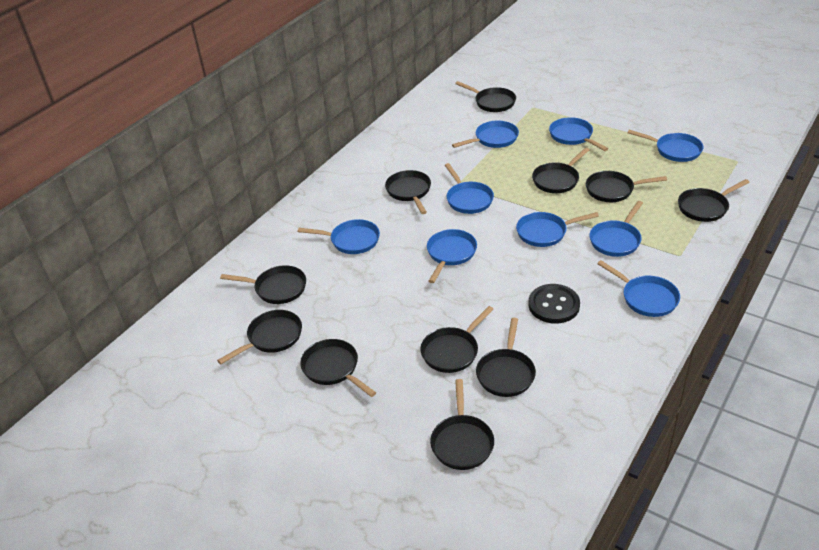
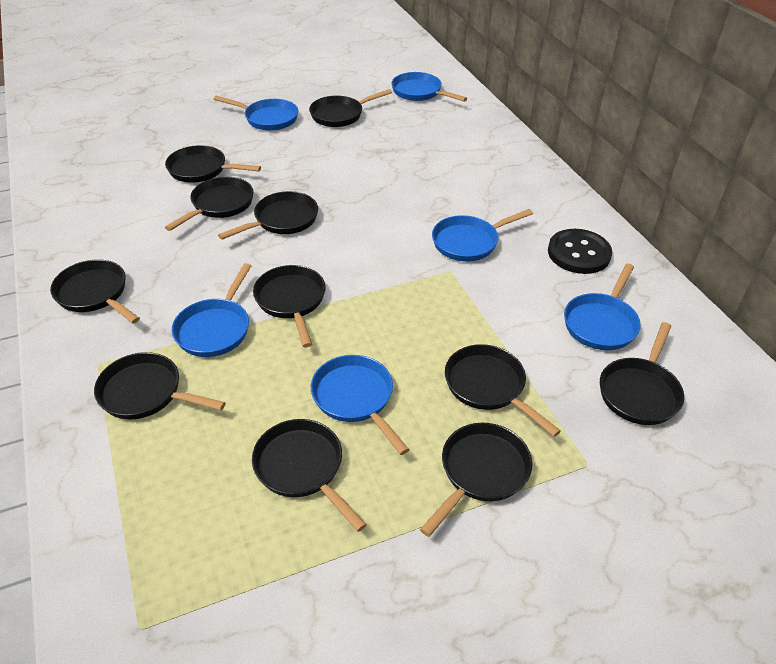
blue pan: 9 -> 6

